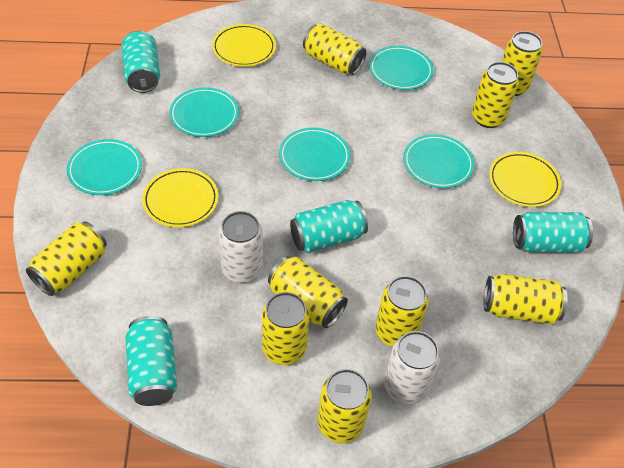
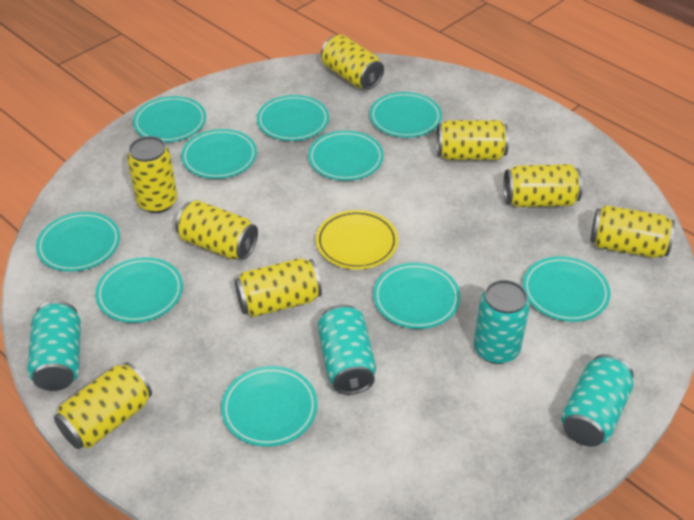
turquoise plate: 5 -> 10
white can: 2 -> 0
yellow can: 9 -> 8
yellow plate: 3 -> 1

